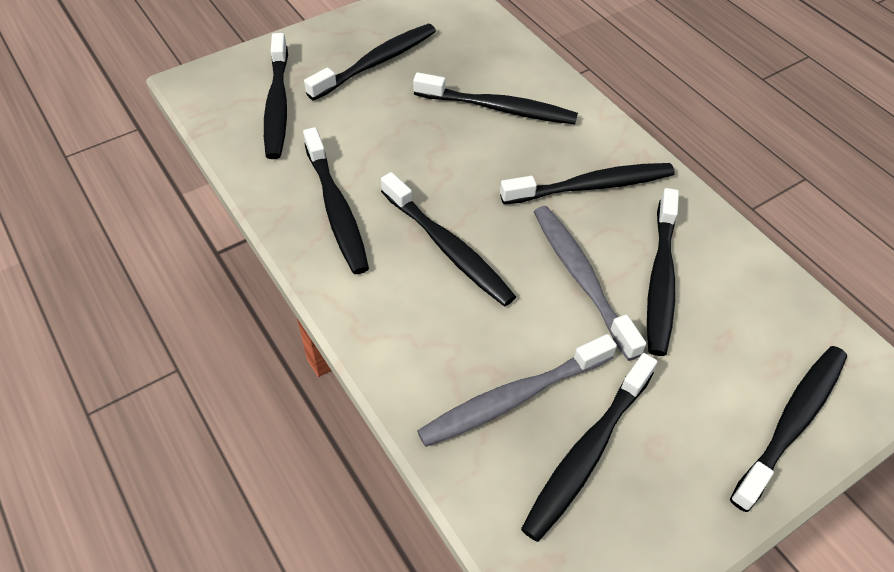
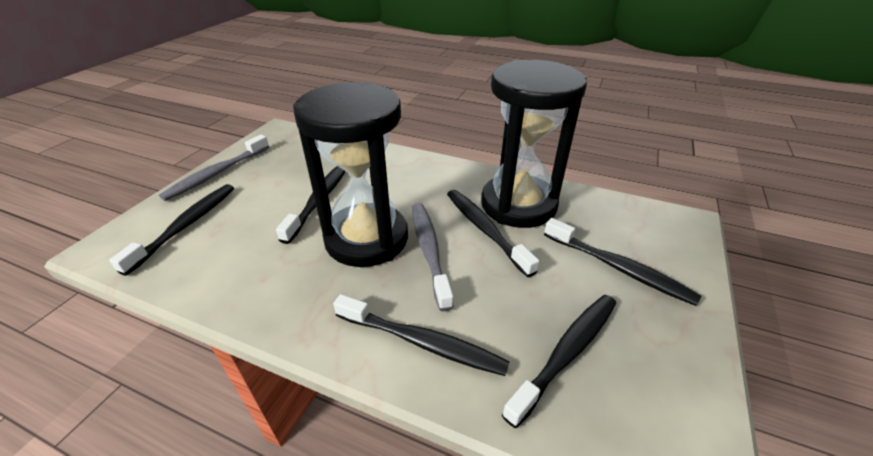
black hourglass: 0 -> 2
black toothbrush: 9 -> 6

